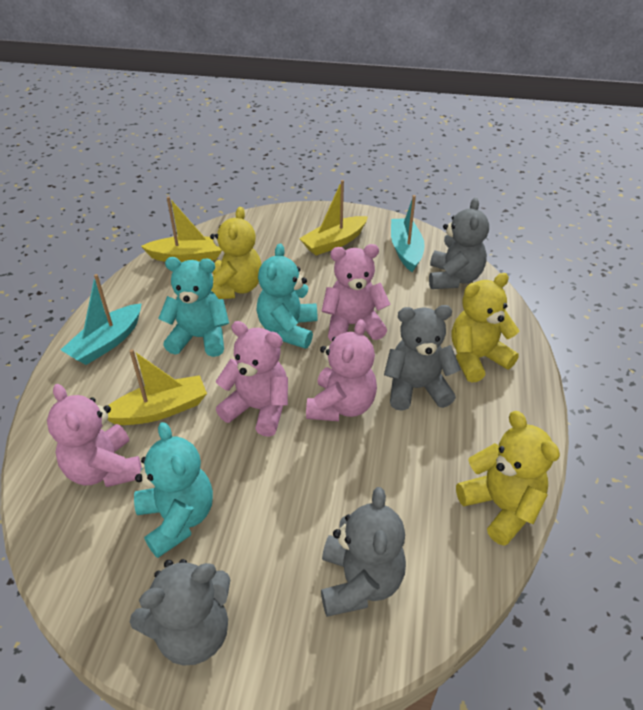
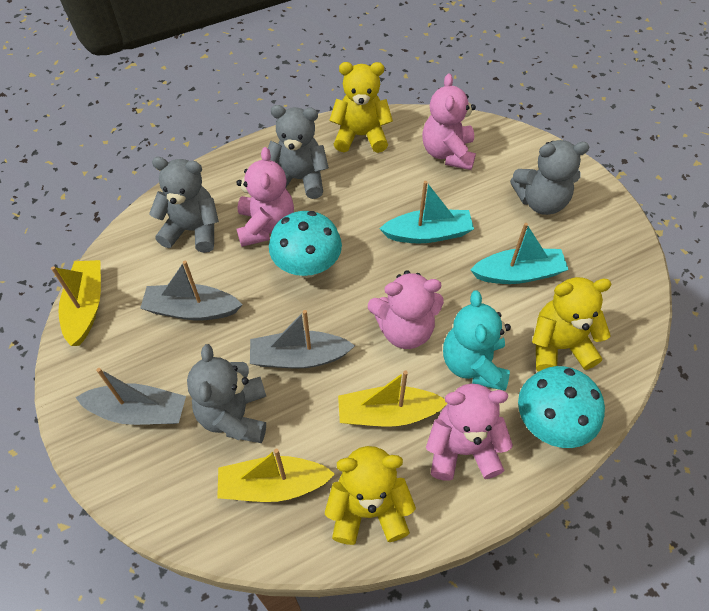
grey boat: 0 -> 3
turquoise mushroom: 0 -> 2
turquoise teddy bear: 3 -> 1

